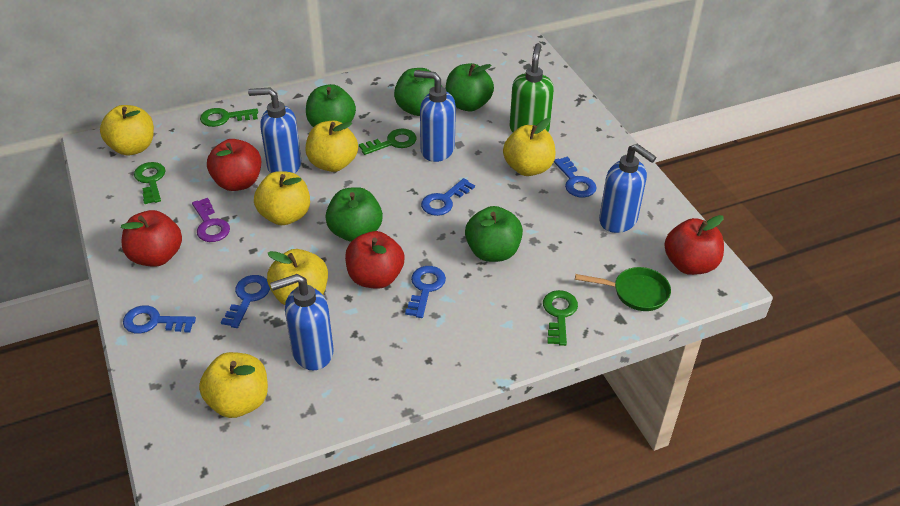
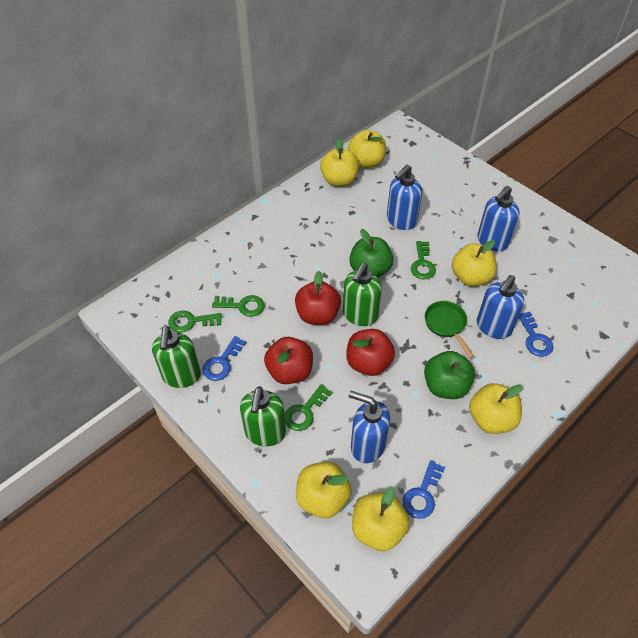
blue key: 5 -> 3
green apple: 5 -> 2
green soap dispenser: 1 -> 3
purple key: 1 -> 0
red apple: 4 -> 3

